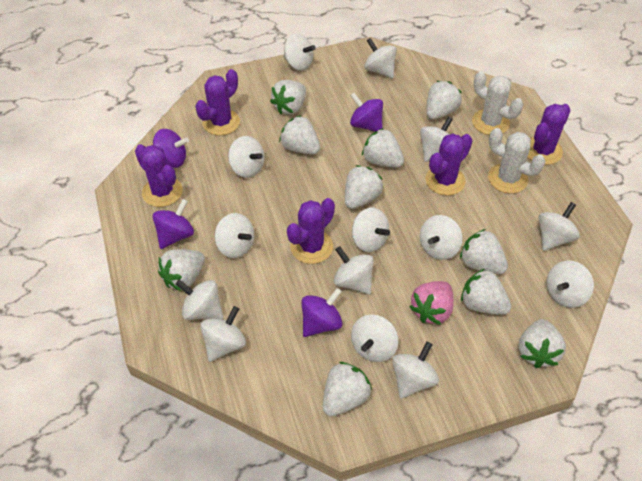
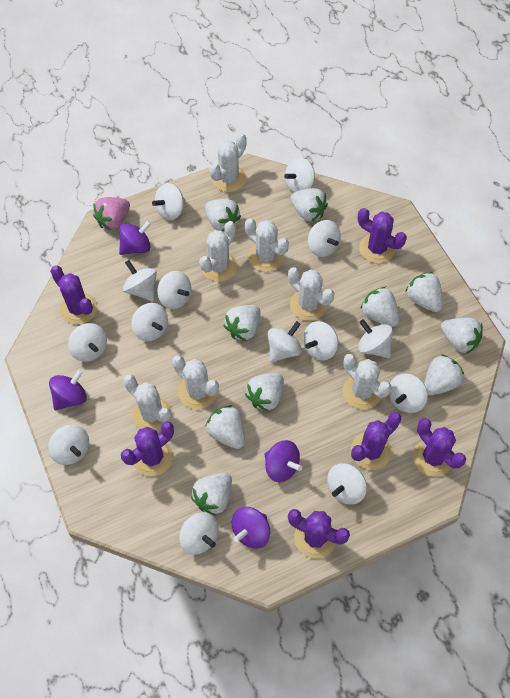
purple cactus: 5 -> 6
white cactus: 2 -> 7

